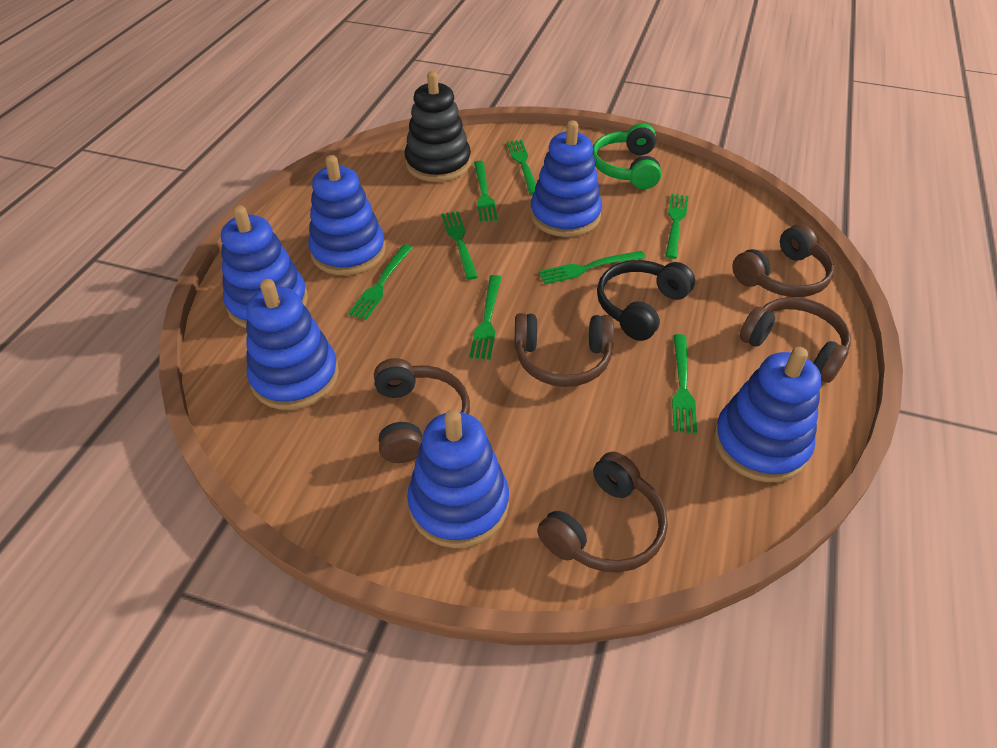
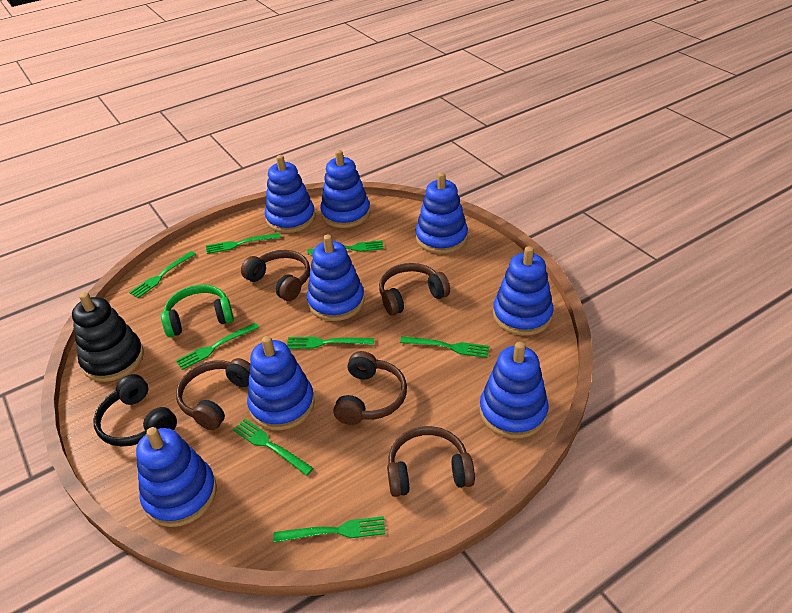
blue stacking toy: 6 -> 8

